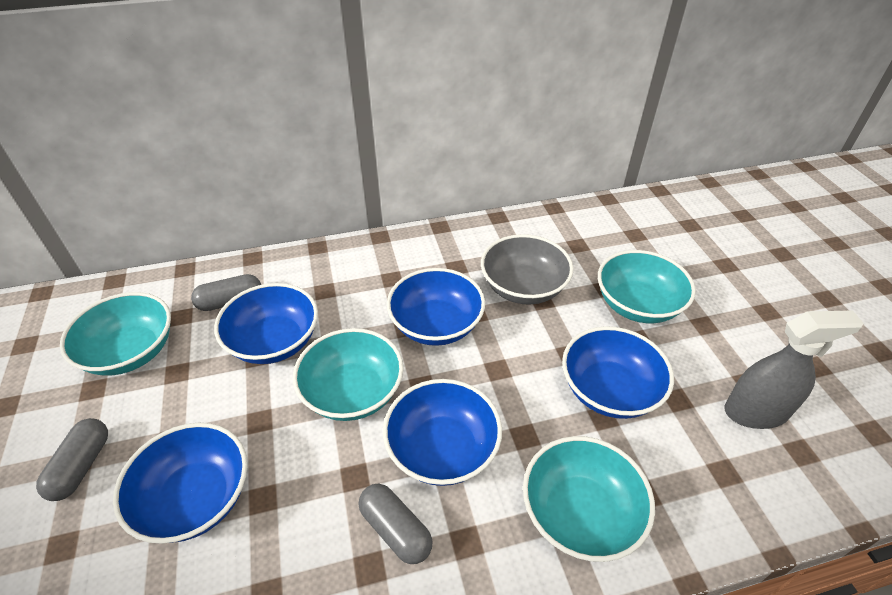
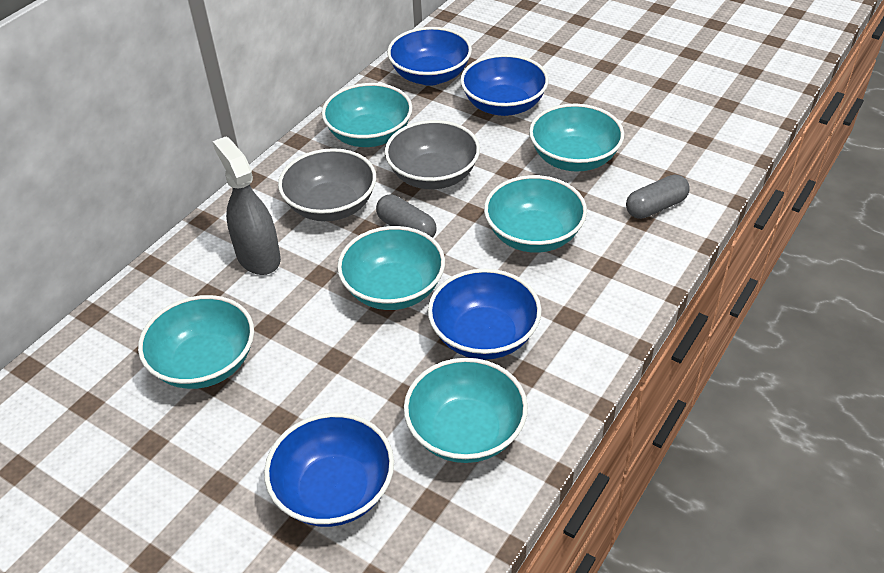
blue bowl: 5 -> 4
grey bowl: 1 -> 2
grey capsule: 3 -> 2
turquoise bowl: 4 -> 6

